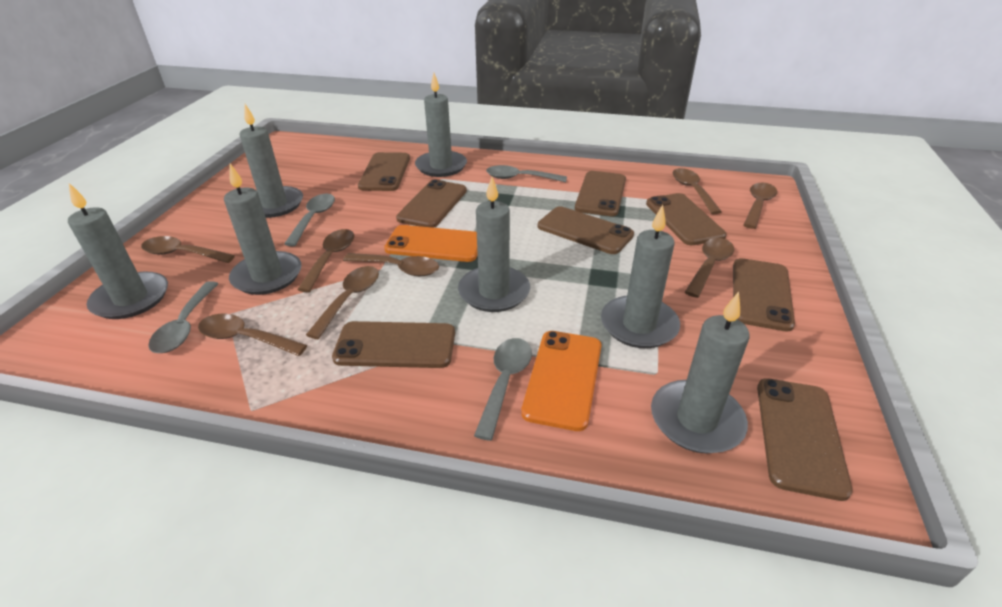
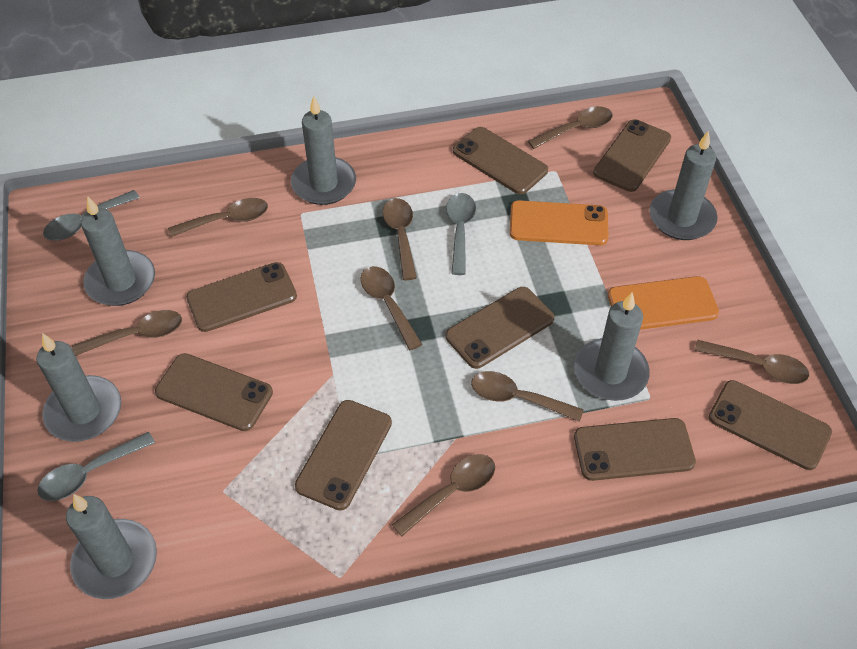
grey candle: 7 -> 6
grey spoon: 4 -> 3

